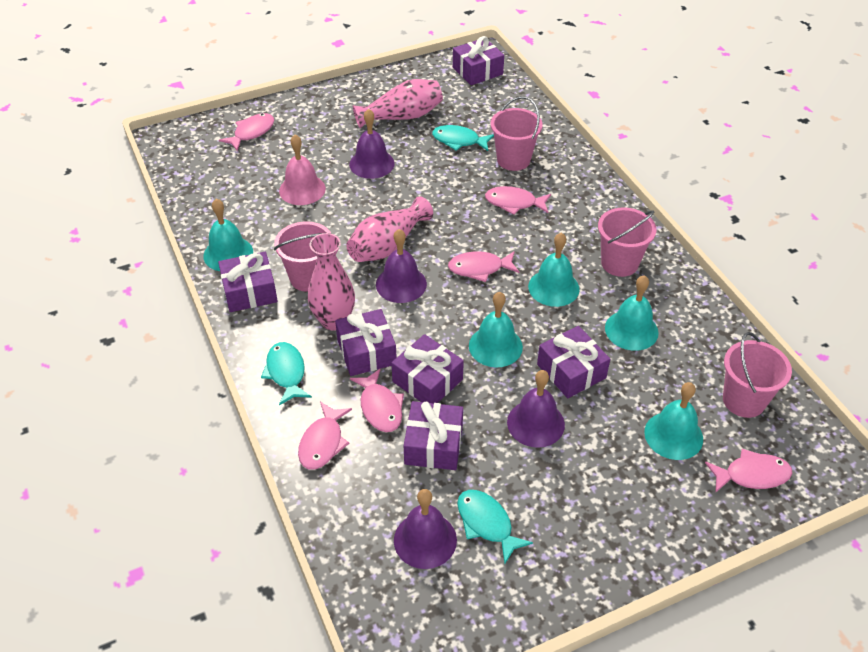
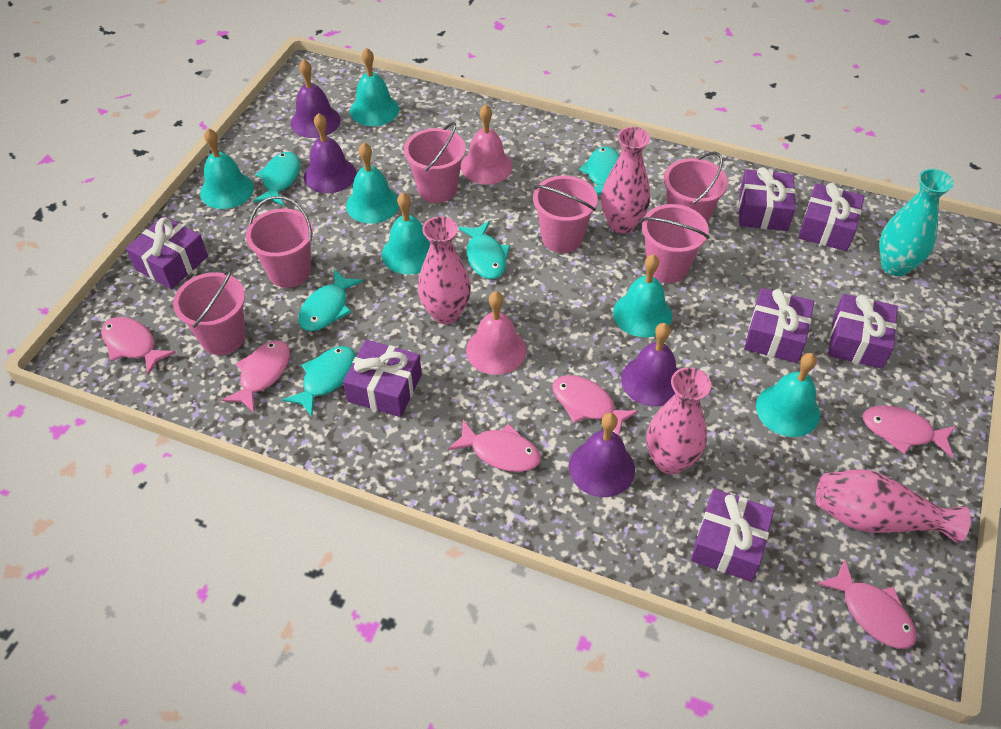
pink bell: 1 -> 2
pink bucket: 4 -> 6
pink vase: 3 -> 4
purple gift: 6 -> 7
turquoise bell: 5 -> 6
turquoise fish: 3 -> 5
turquoise vase: 0 -> 1

